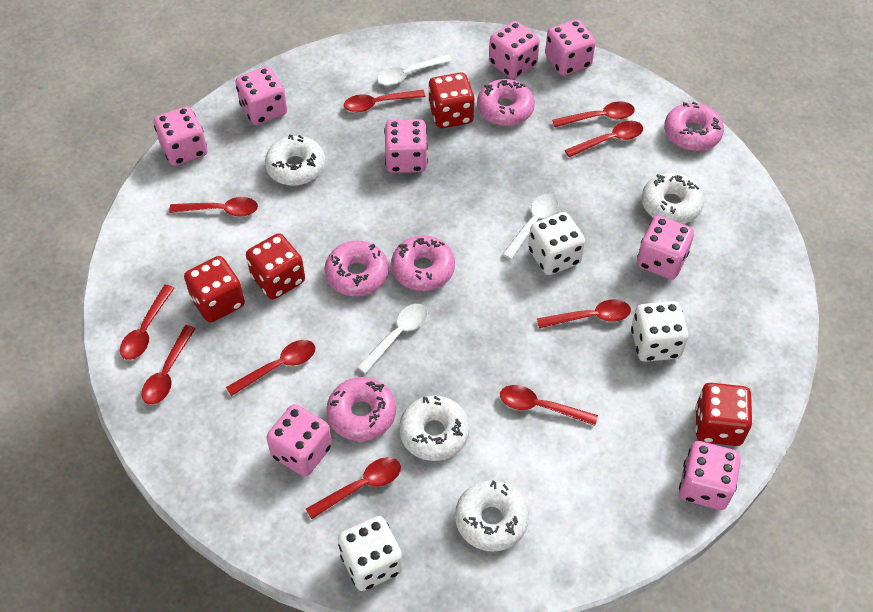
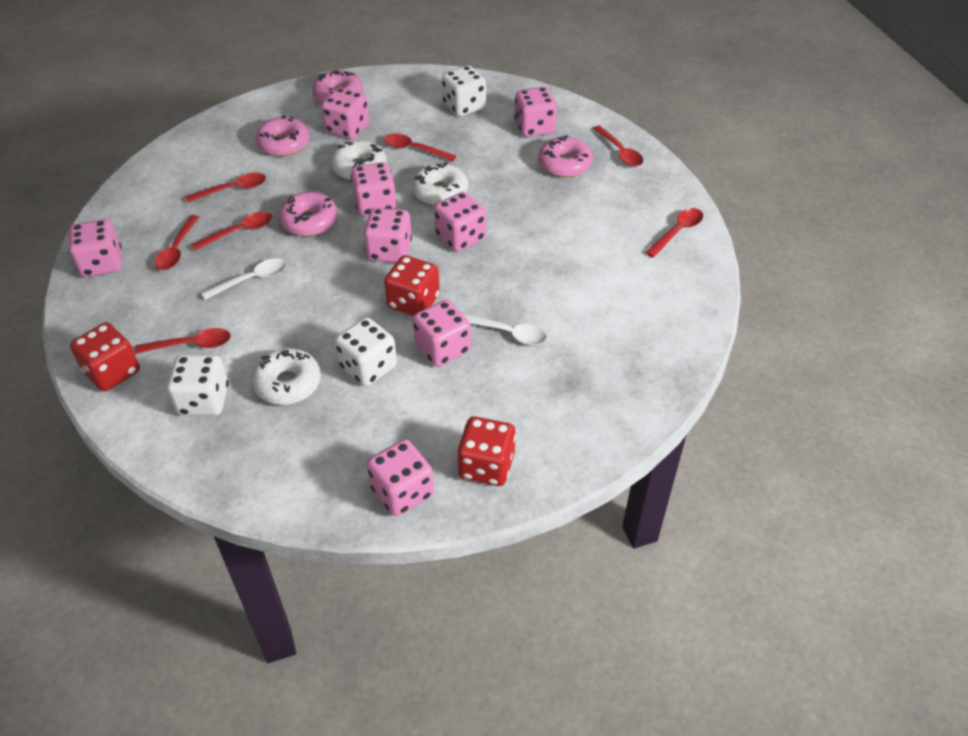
pink donut: 5 -> 4
red dice: 4 -> 3
red spoon: 10 -> 7
white donut: 4 -> 3
white spoon: 3 -> 2

